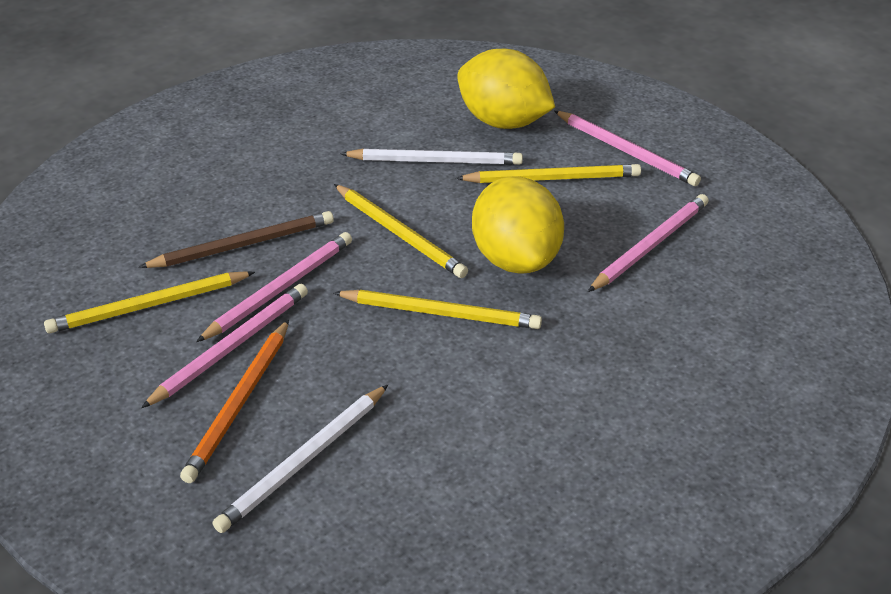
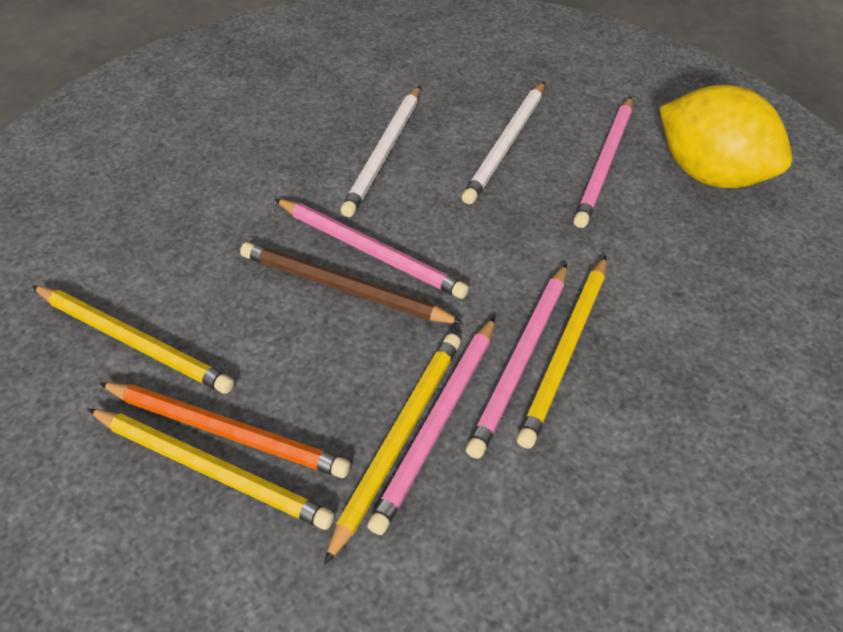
yellow lemon: 2 -> 1

